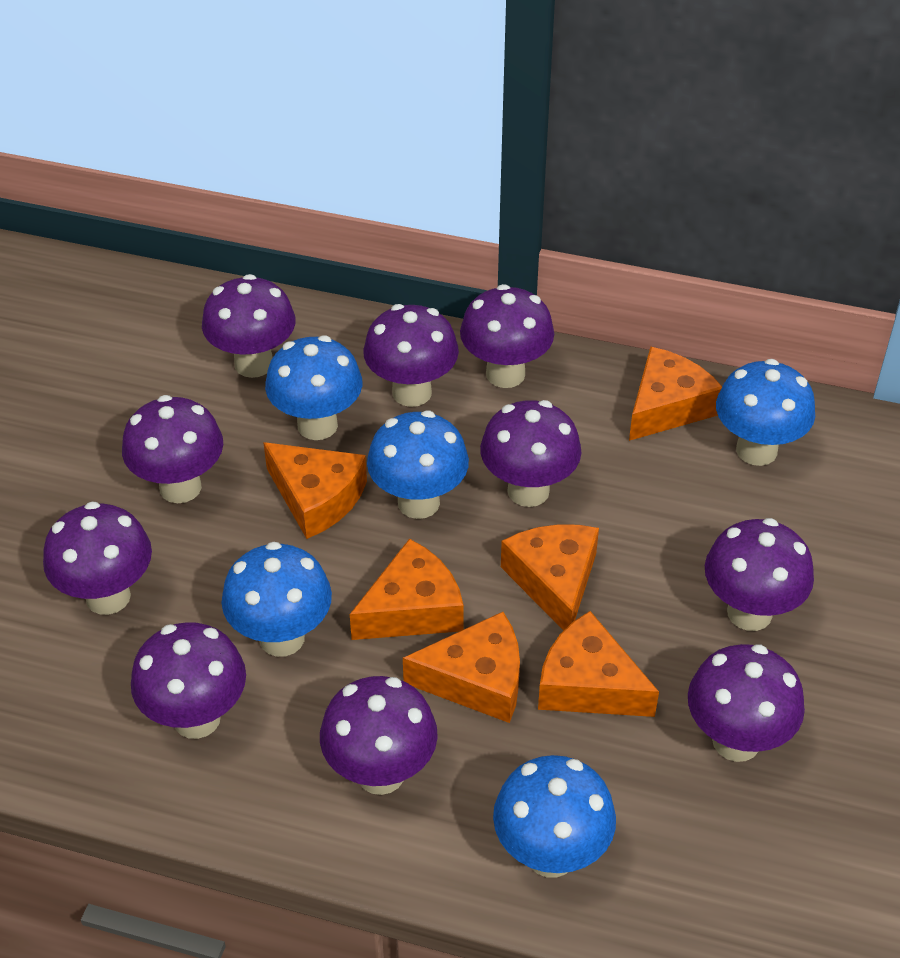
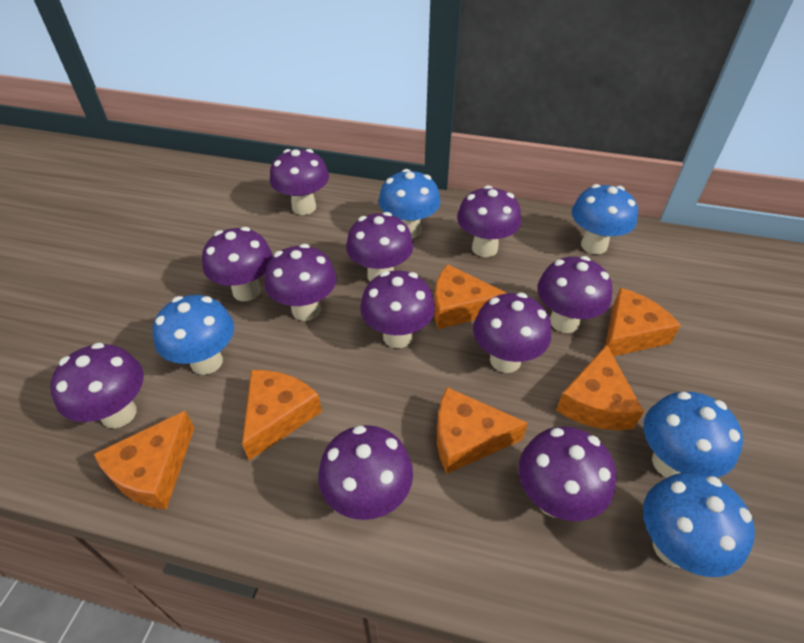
purple mushroom: 10 -> 11

